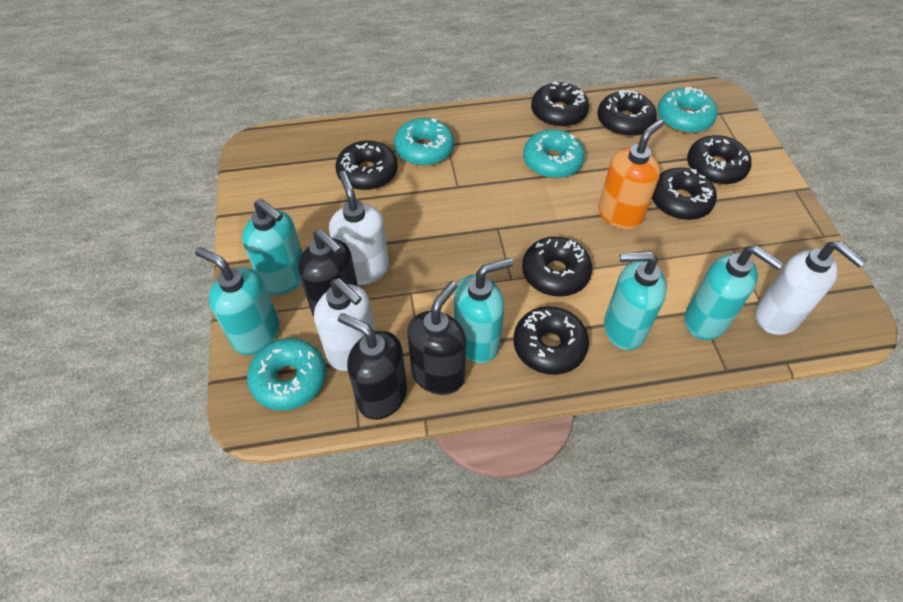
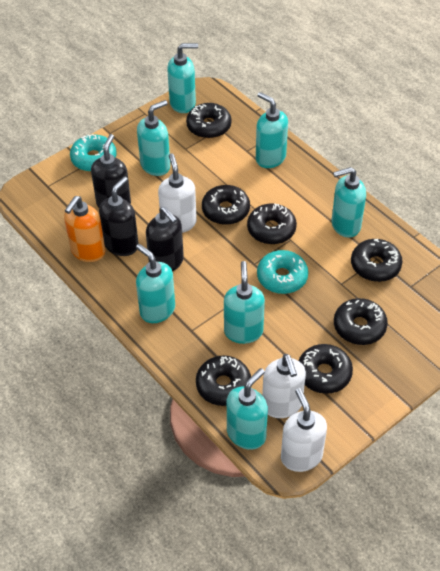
turquoise donut: 4 -> 2
turquoise soap dispenser: 5 -> 7

